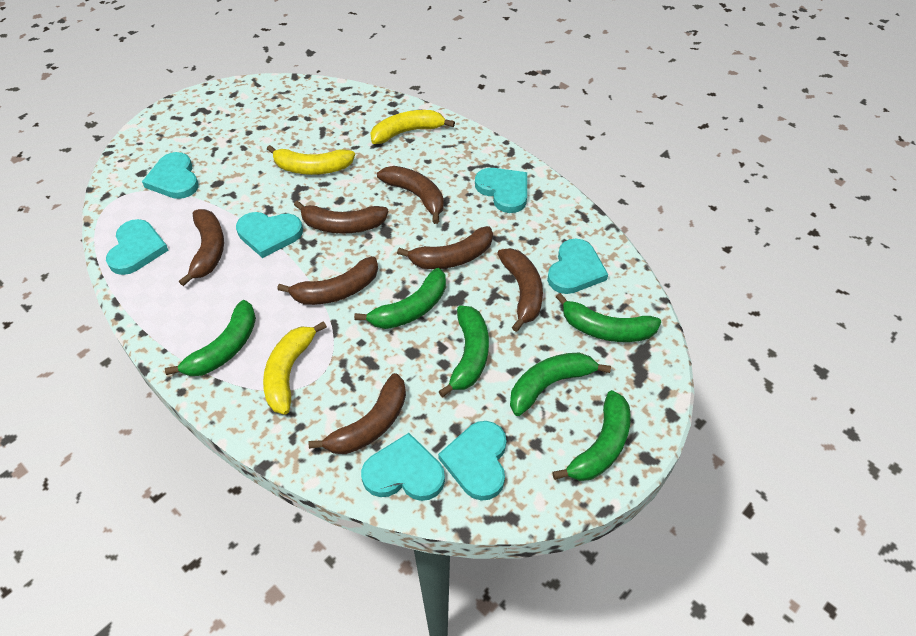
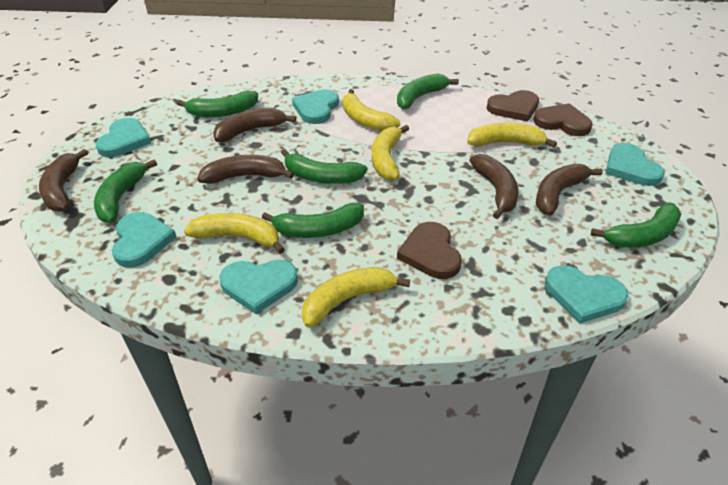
brown banana: 7 -> 5
brown heart: 0 -> 3
turquoise heart: 7 -> 6
yellow banana: 3 -> 5

